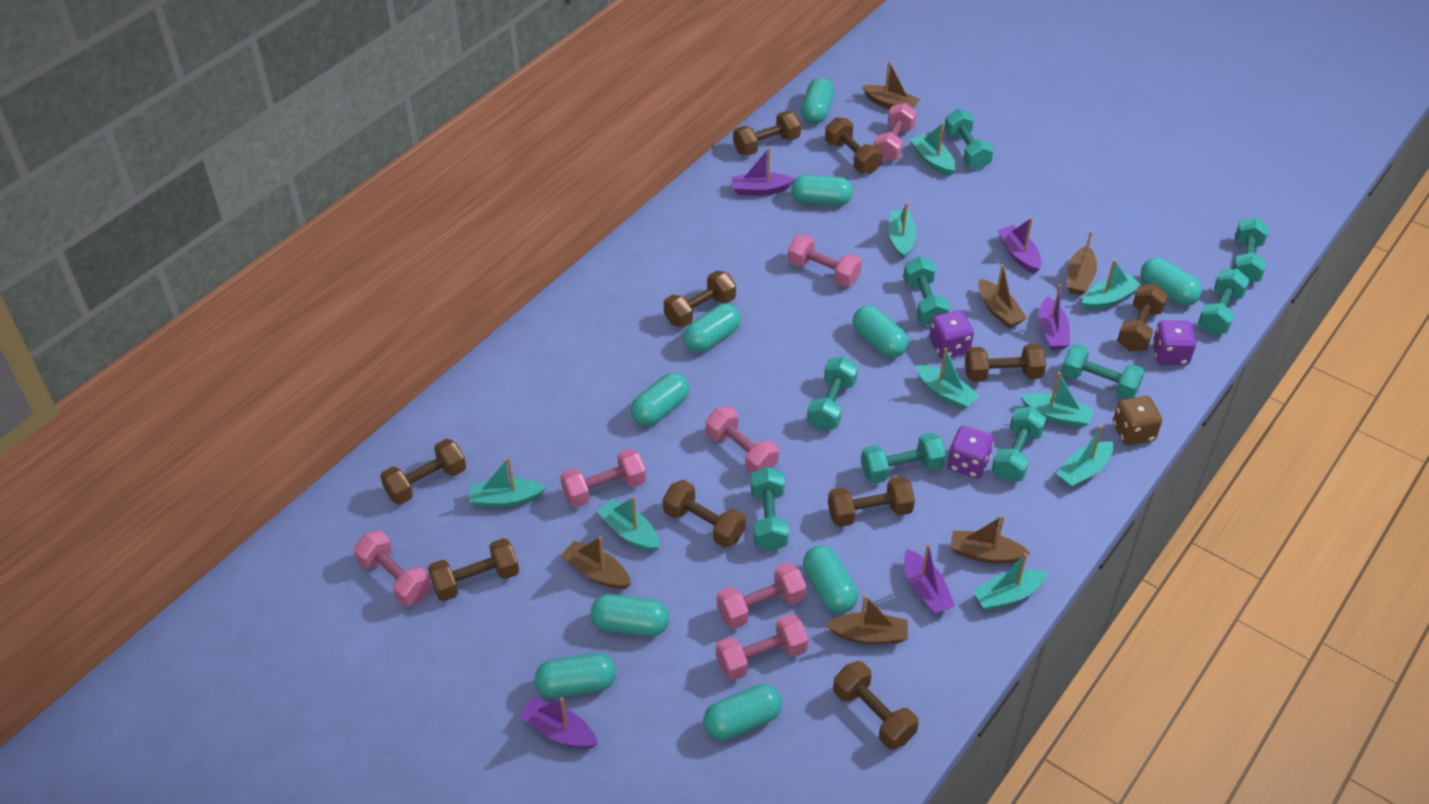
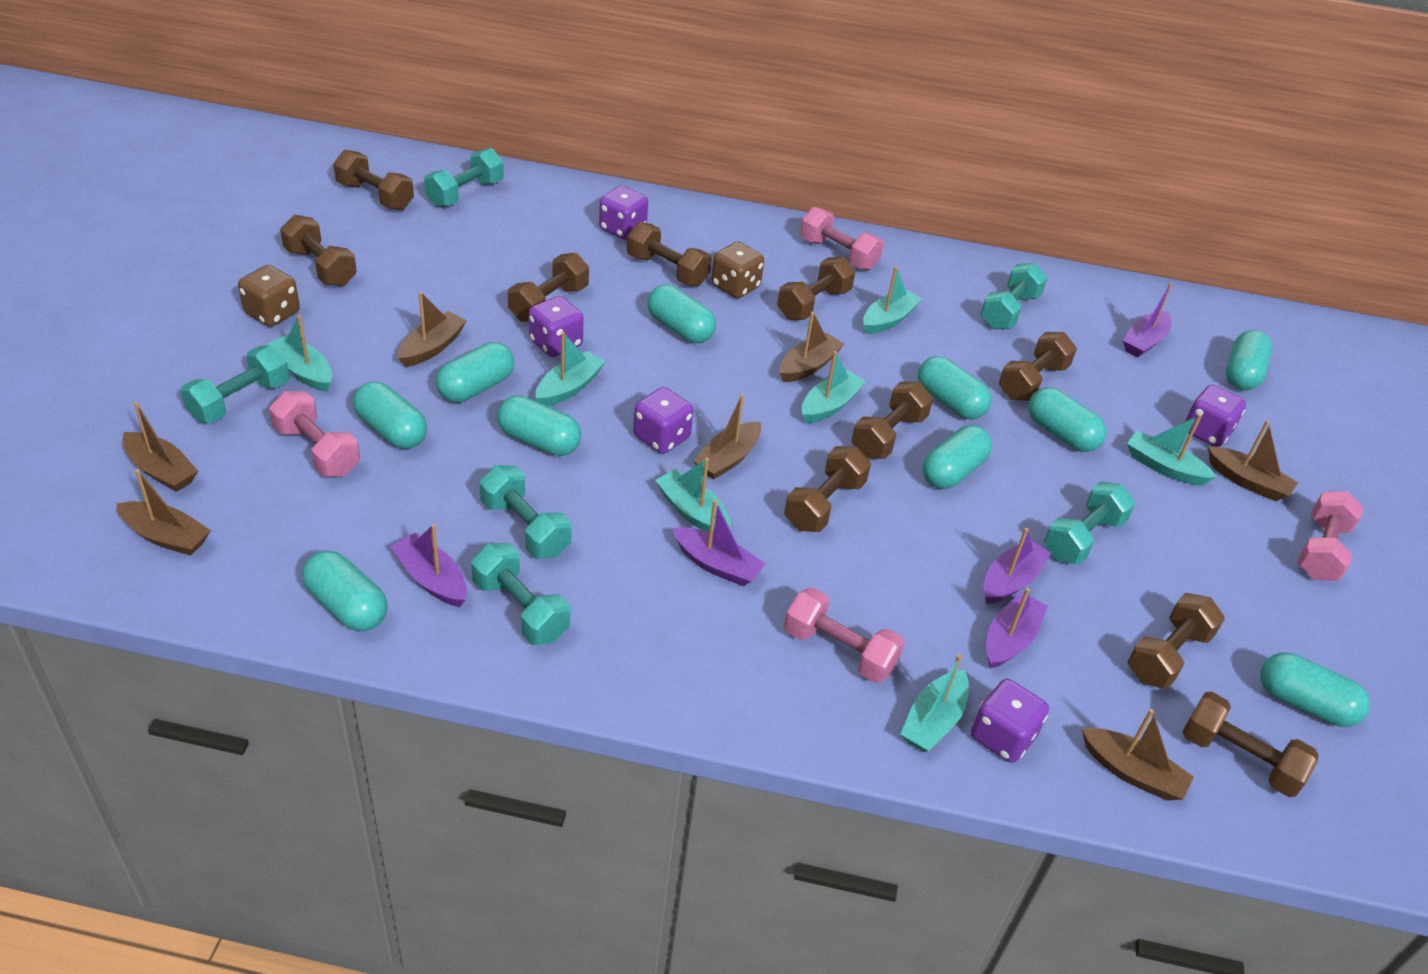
brown boat: 6 -> 7
brown dice: 1 -> 2
pink dumbbell: 7 -> 4
purple dice: 3 -> 5
turquoise boat: 9 -> 7
turquoise dumbbell: 9 -> 6

